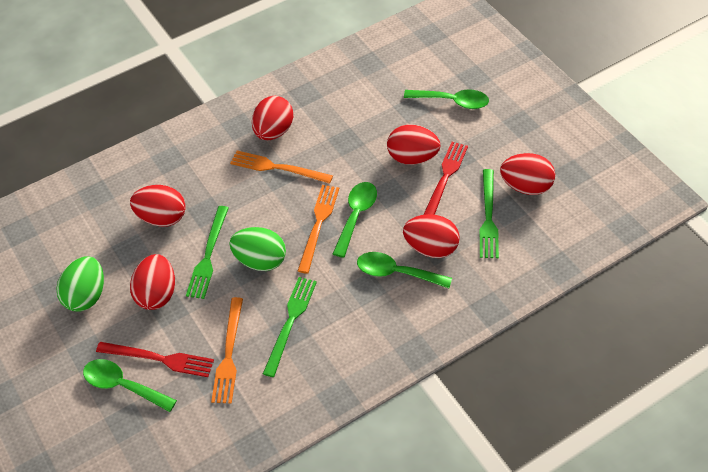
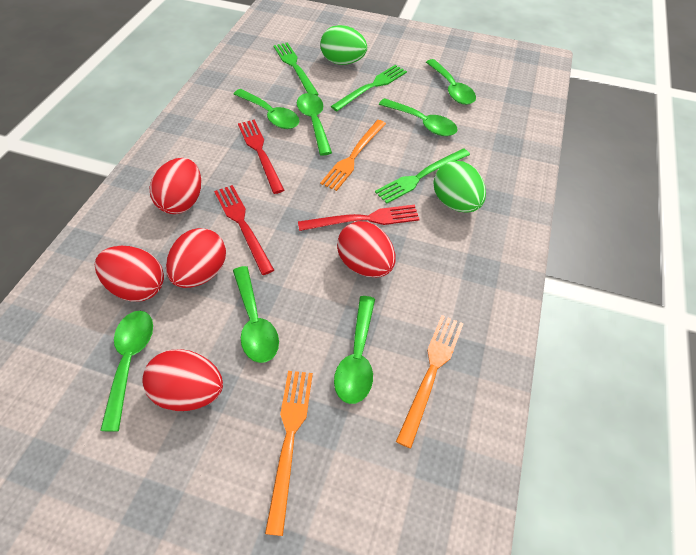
green spoon: 4 -> 7
red egg: 6 -> 5
red fork: 2 -> 3

